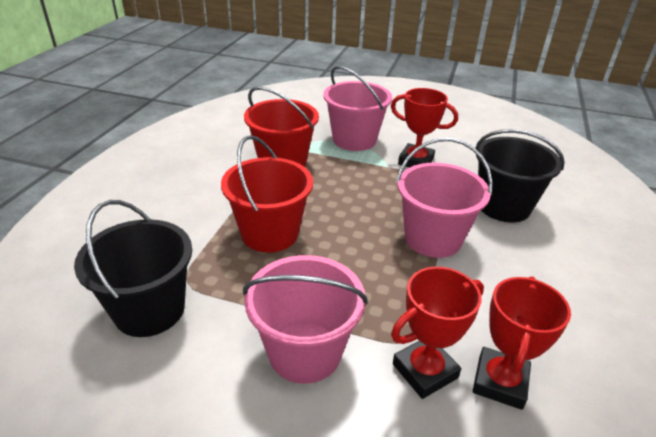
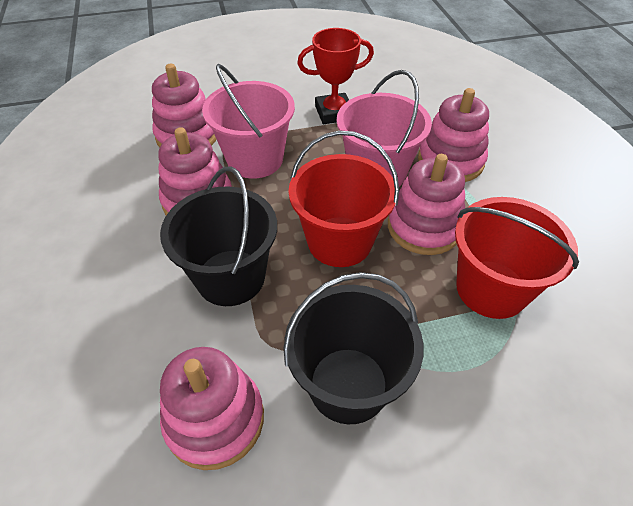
pink bucket: 3 -> 2
pink stacking toy: 0 -> 5
red trophy: 3 -> 1

